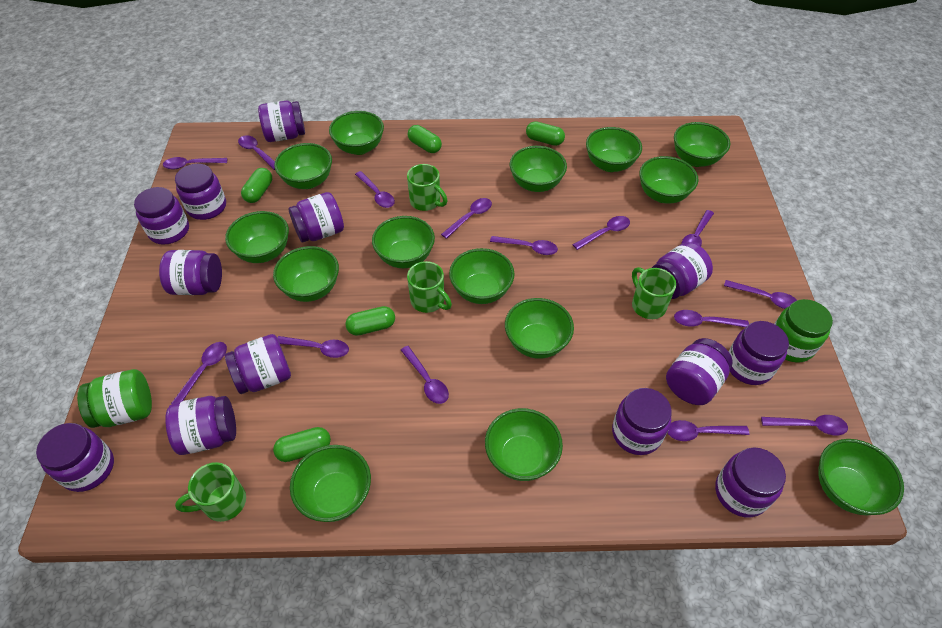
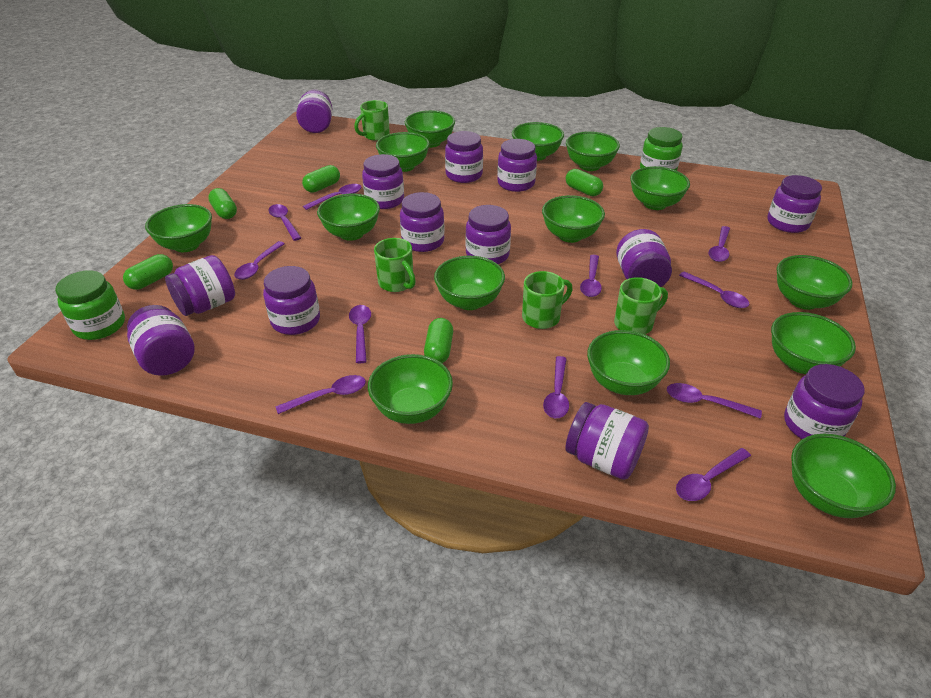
purple spoon: 14 -> 11

